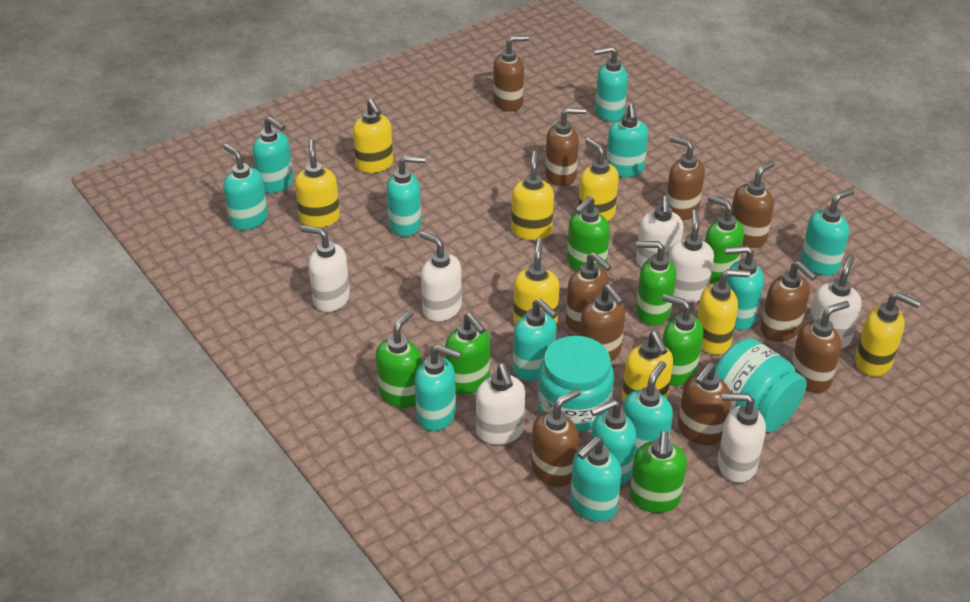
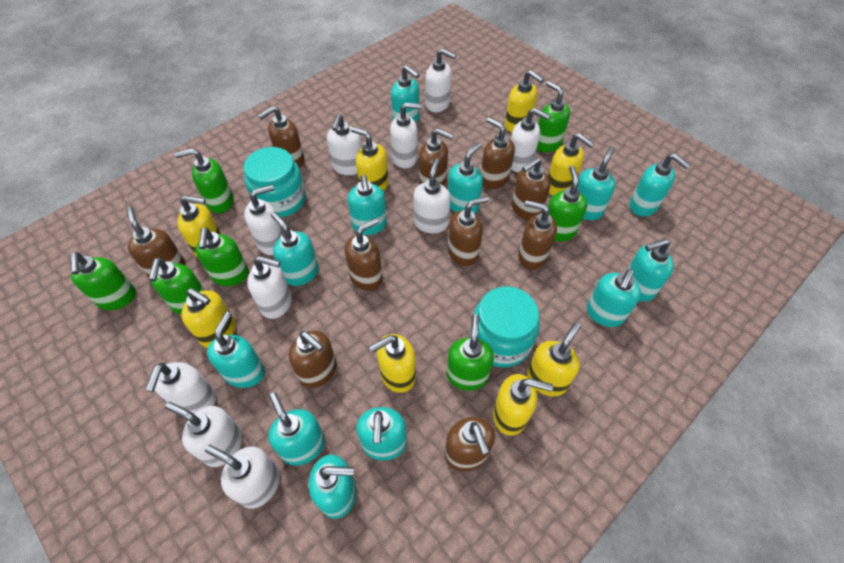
white soap dispenser: 7 -> 10

